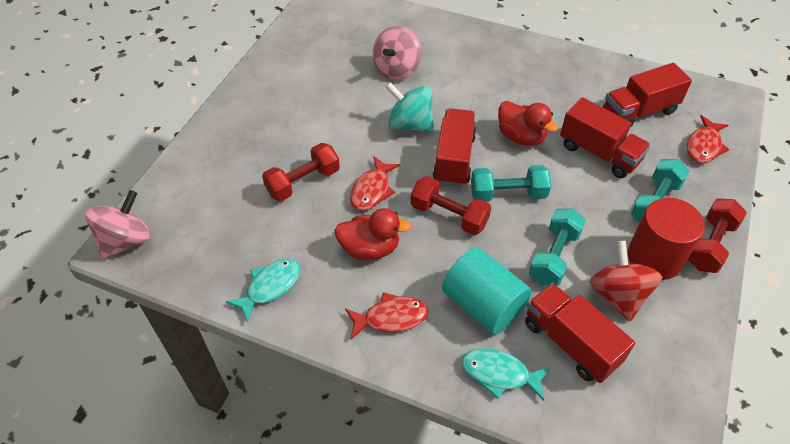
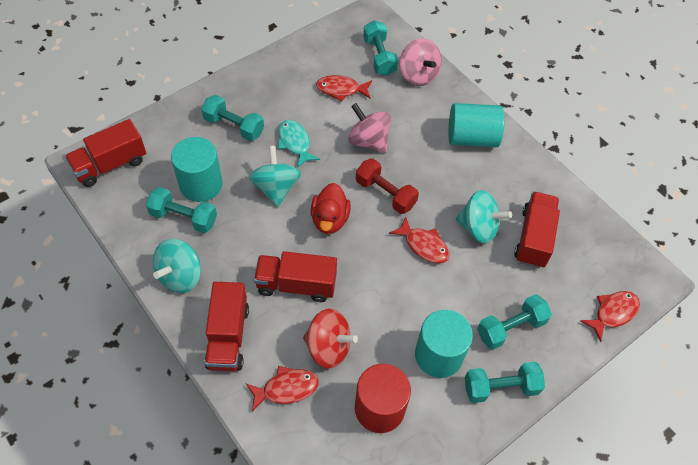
red duck: 2 -> 1
red dumbbell: 3 -> 1
red fish: 3 -> 4
turquoise cylinder: 1 -> 3
turquoise dumbbell: 3 -> 5
turquoise fish: 2 -> 1
turquoise spinning top: 1 -> 3

